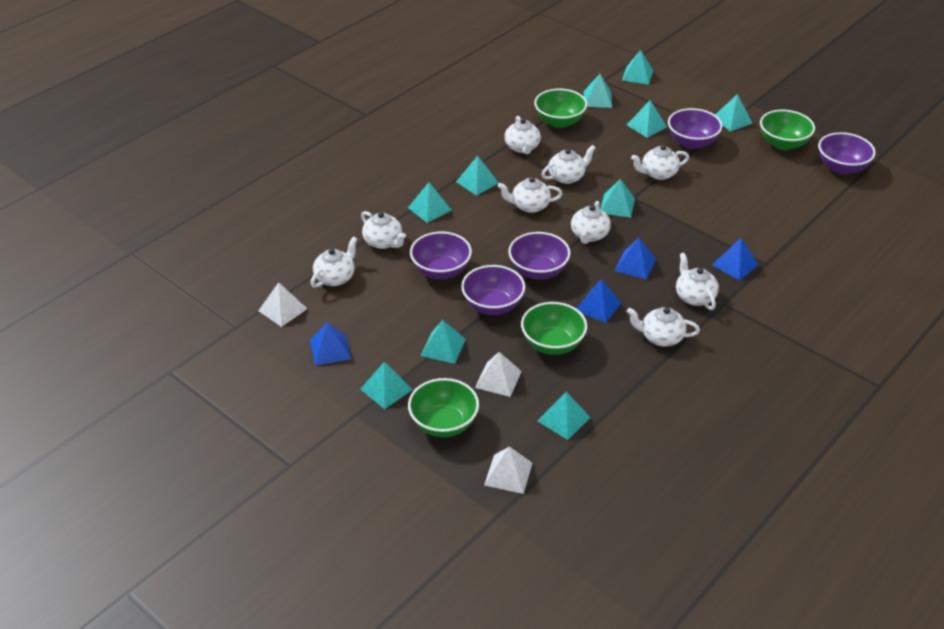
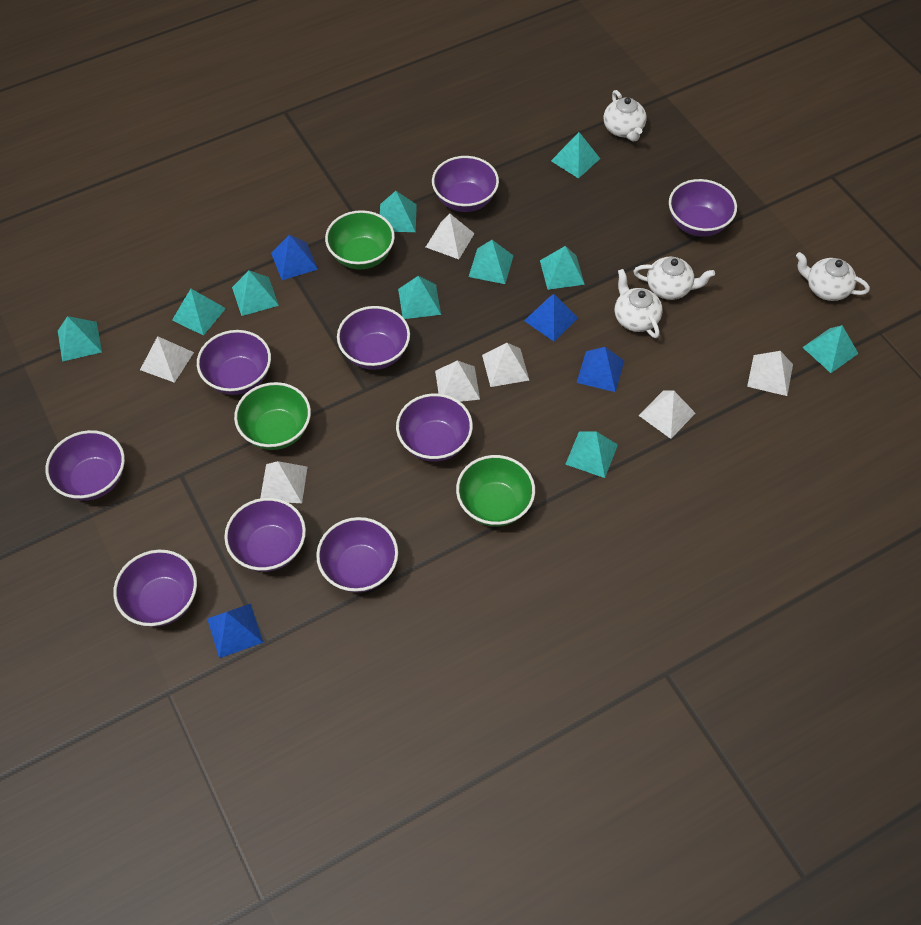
green bowl: 4 -> 3
purple bowl: 5 -> 9
white pyramid: 3 -> 7
white teapot: 9 -> 4

